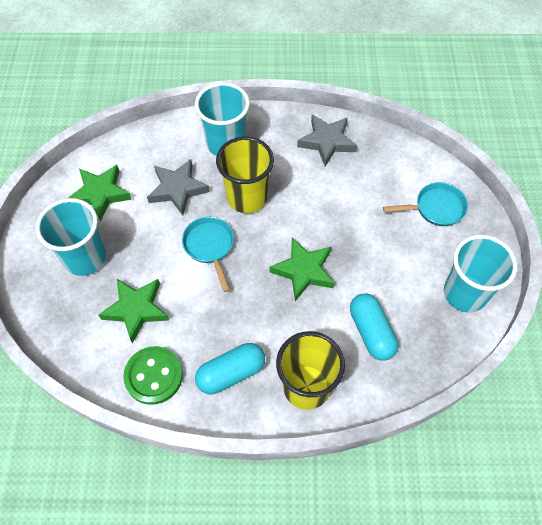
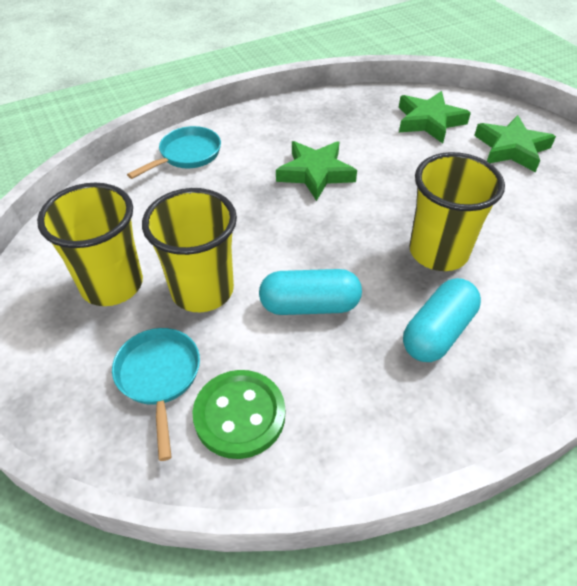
grey star: 2 -> 0
turquoise cup: 3 -> 0
yellow cup: 2 -> 3

